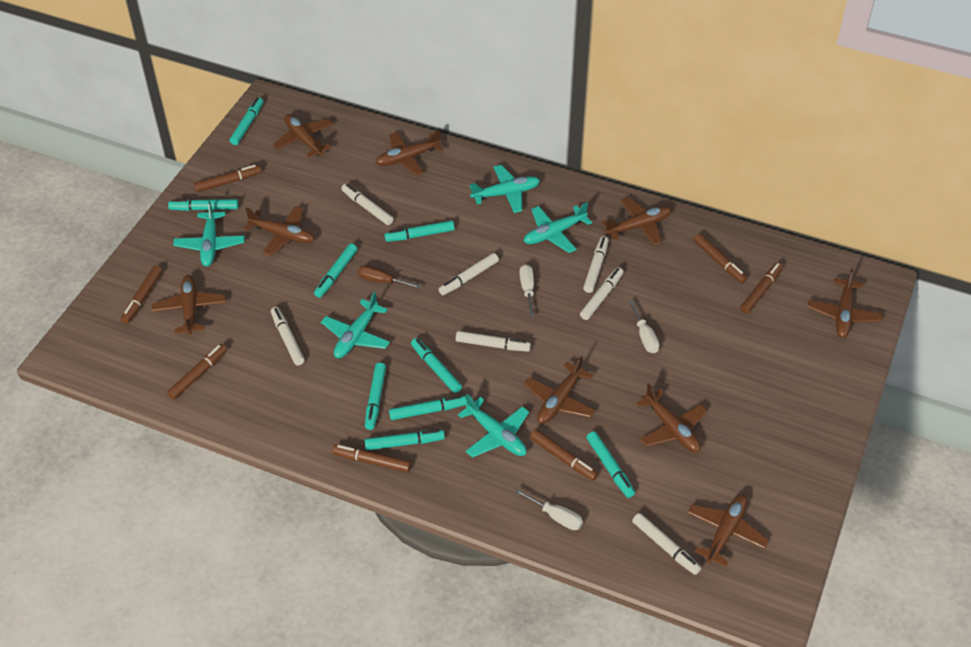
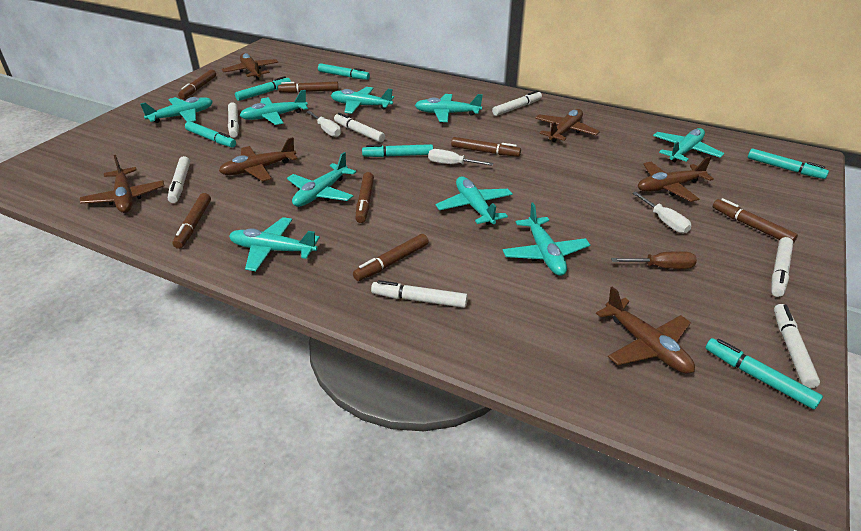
brown plane: 9 -> 6
turquoise marker: 9 -> 6
turquoise plane: 5 -> 9

